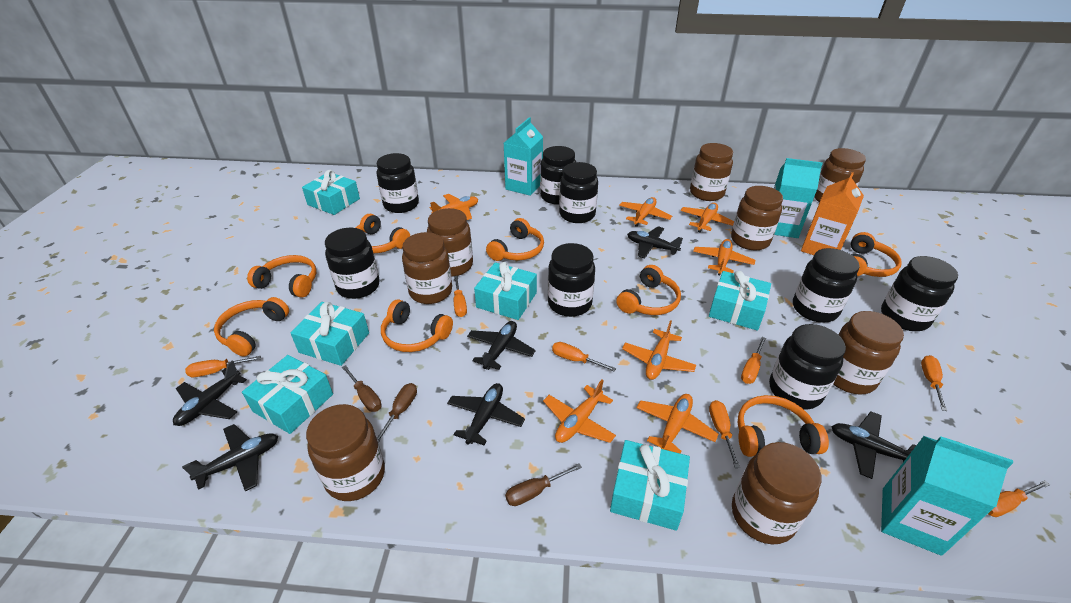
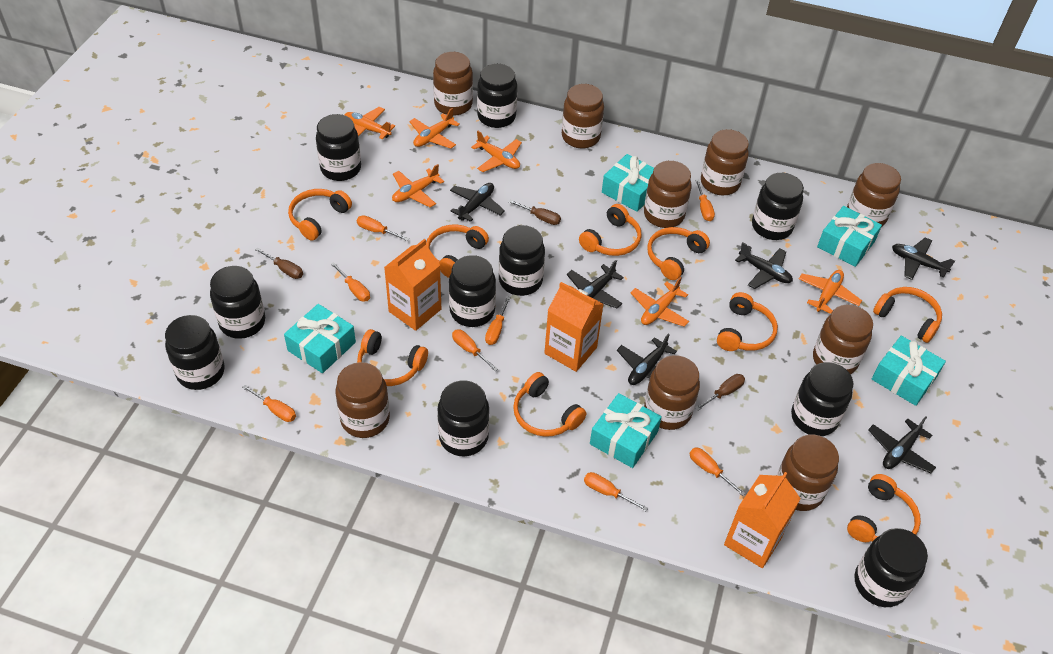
black jar: 8 -> 10
brown jar: 8 -> 9
orange carton: 1 -> 3
orange headphones: 8 -> 9
orange plane: 7 -> 6
orange screwdriver: 7 -> 8
turquoise carton: 3 -> 0
turquoise gift: 6 -> 5

